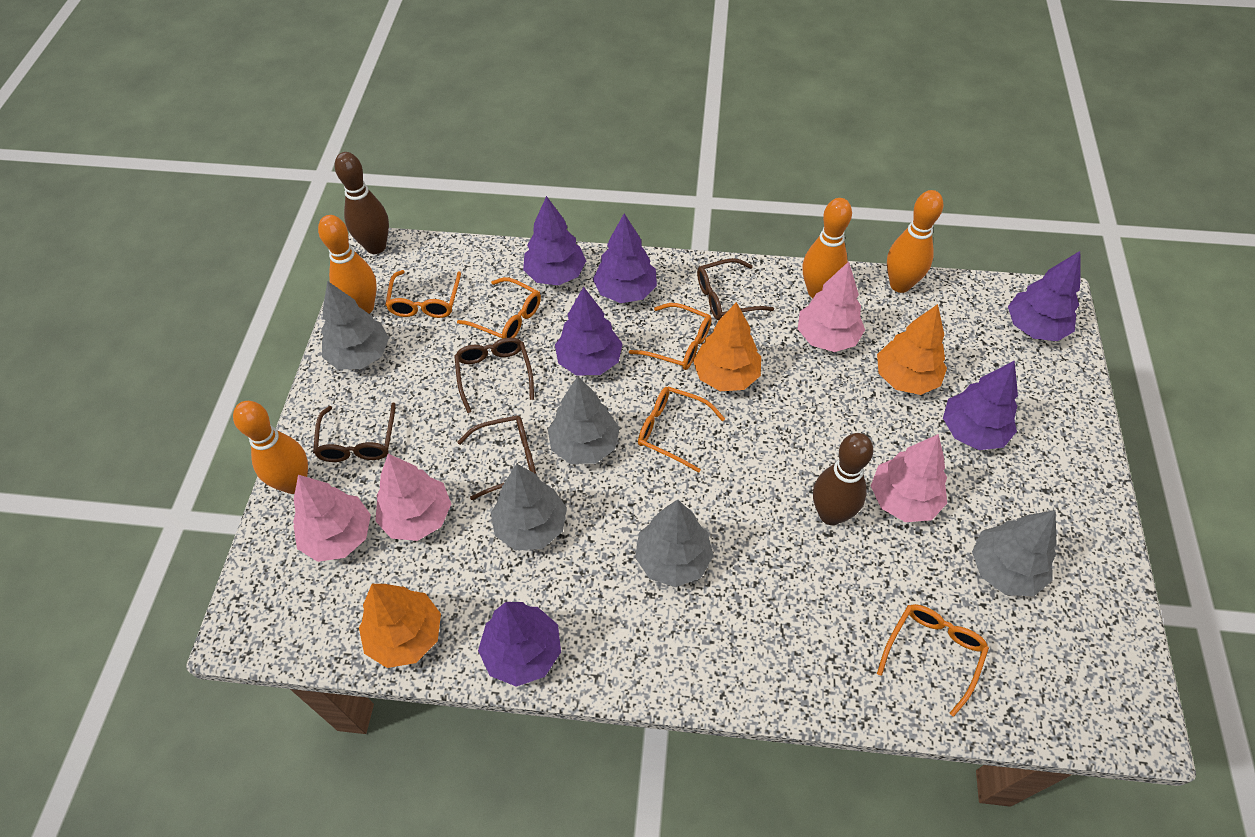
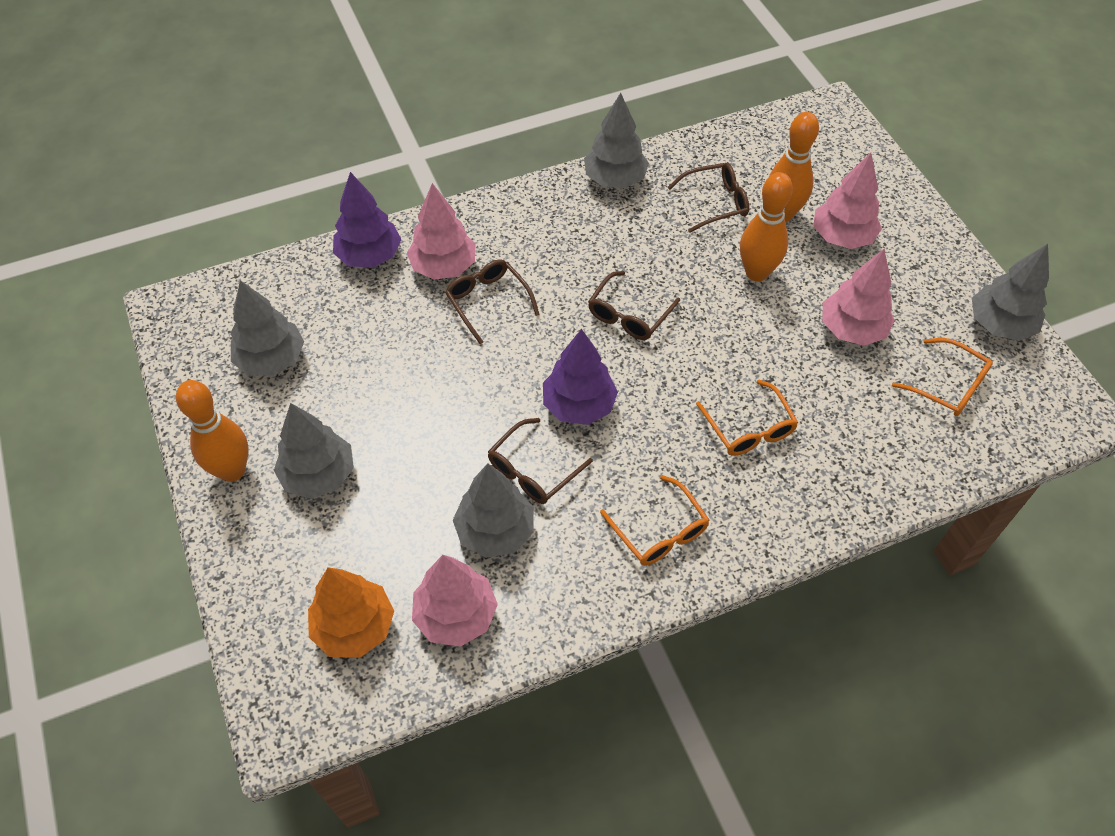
brown bowling pin: 2 -> 0
orange bowling pin: 4 -> 3
orange glasses: 5 -> 3
orange tree: 3 -> 1
purple tree: 6 -> 2

